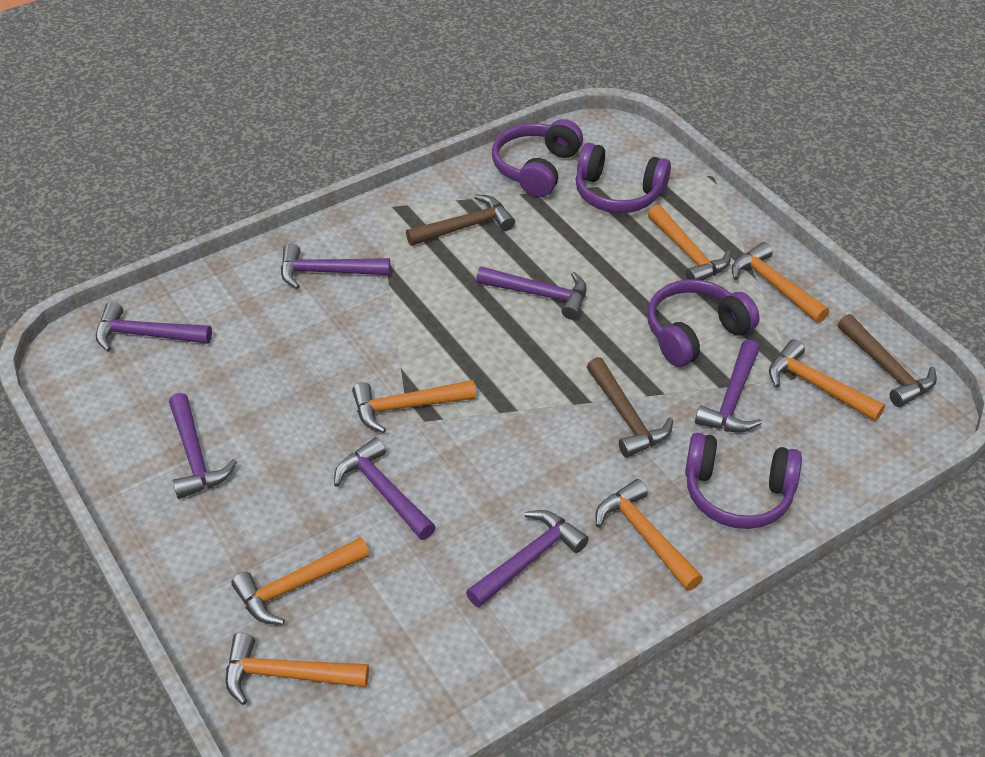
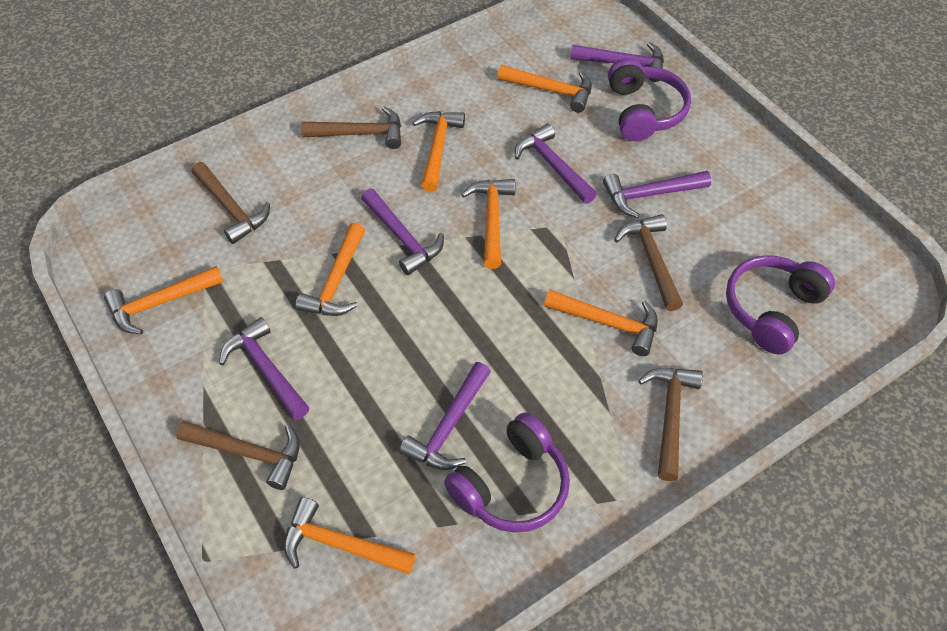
brown hammer: 3 -> 5
purple hammer: 7 -> 6
purple headphones: 4 -> 3

